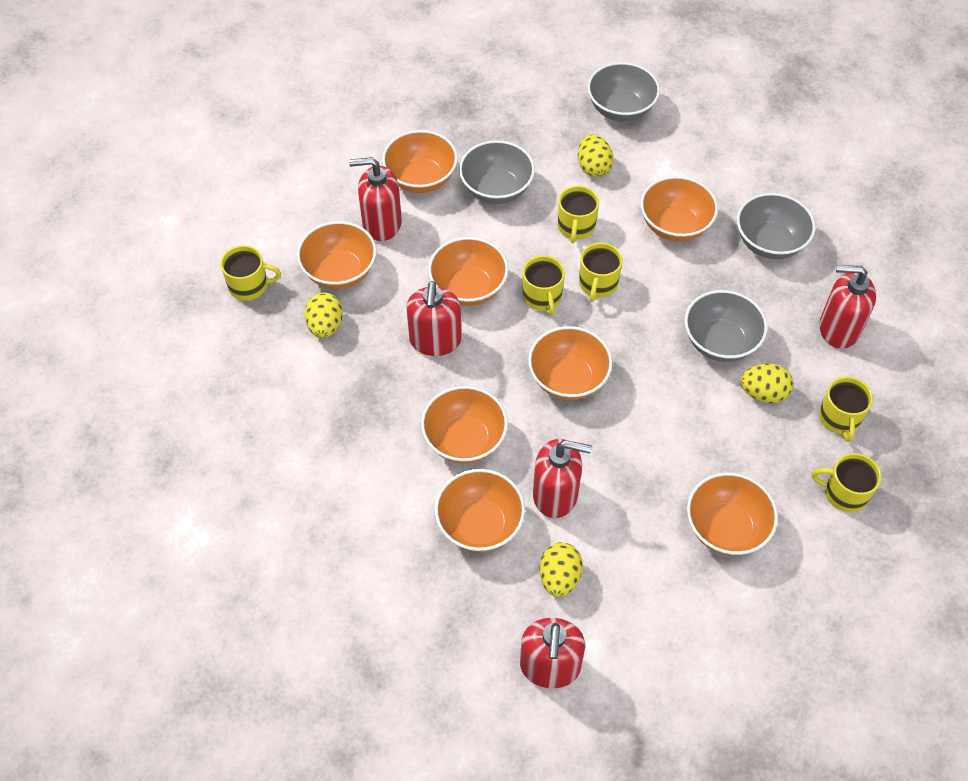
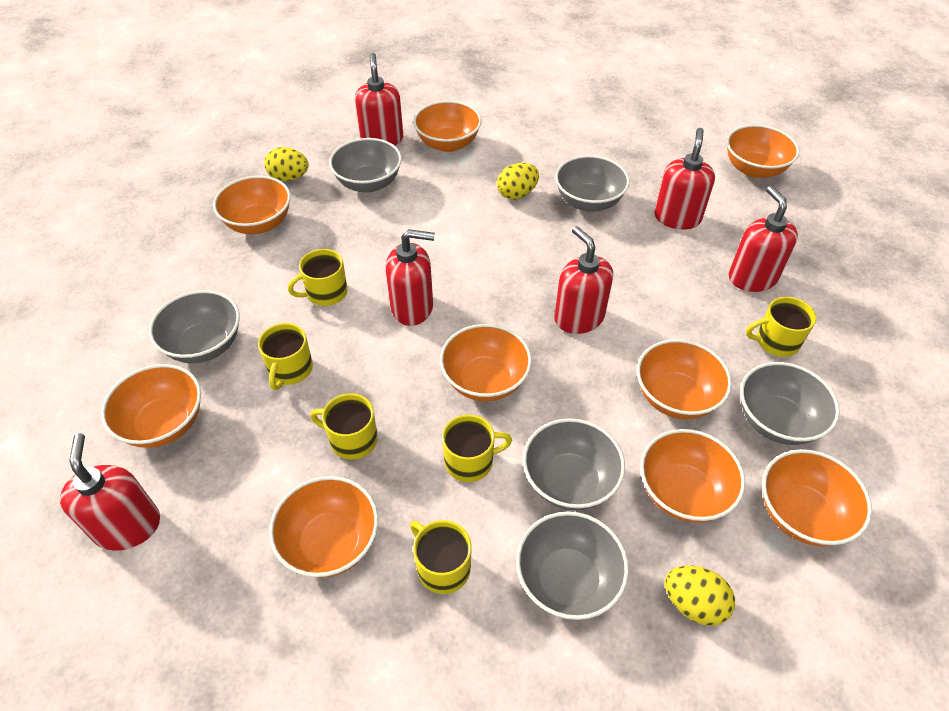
grey bowl: 4 -> 6
orange bowl: 8 -> 9
red soap dispenser: 5 -> 6
yellow egg: 4 -> 3

